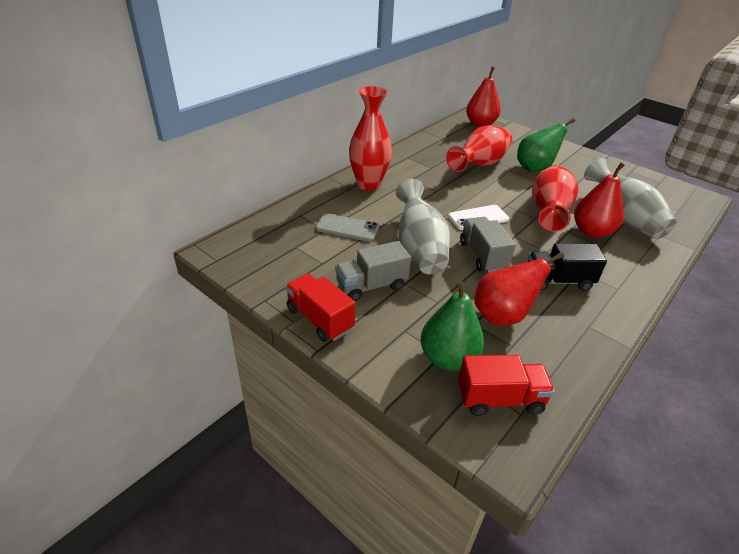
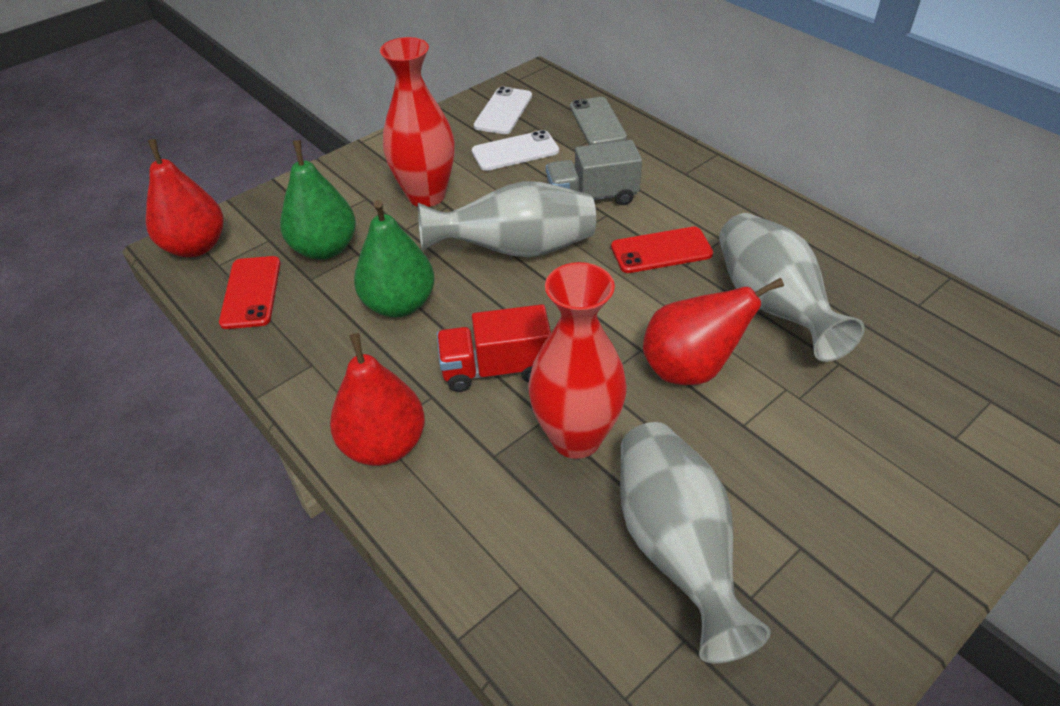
black truck: 1 -> 0
grey truck: 2 -> 1
grey vase: 2 -> 3
red phone: 0 -> 2
red truck: 2 -> 1
red vase: 3 -> 2
white phone: 1 -> 2

